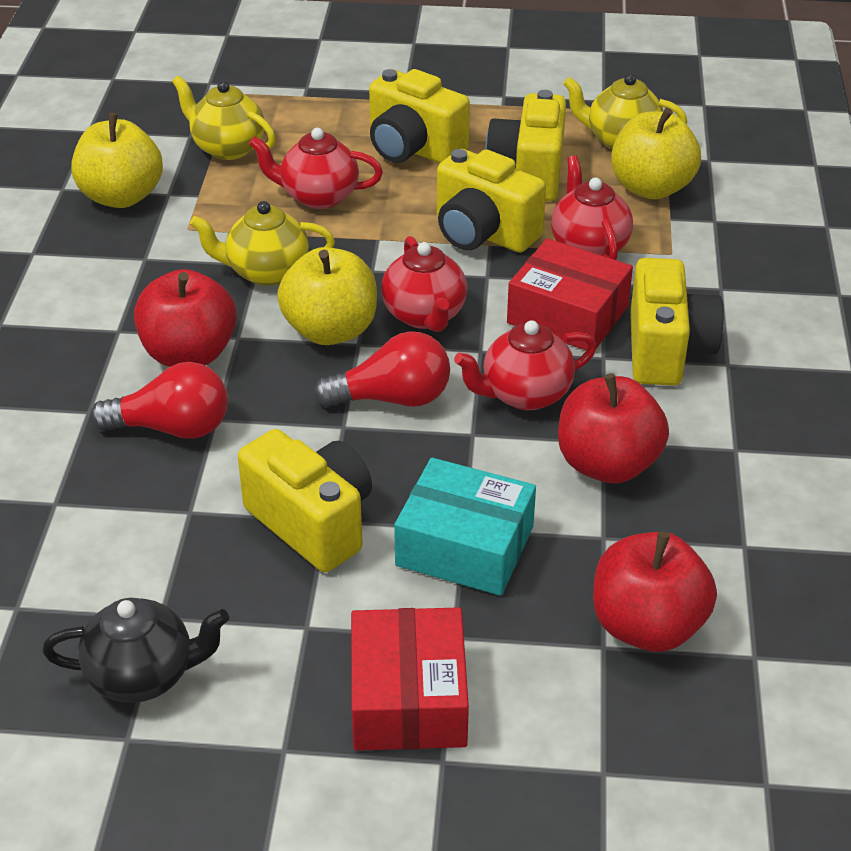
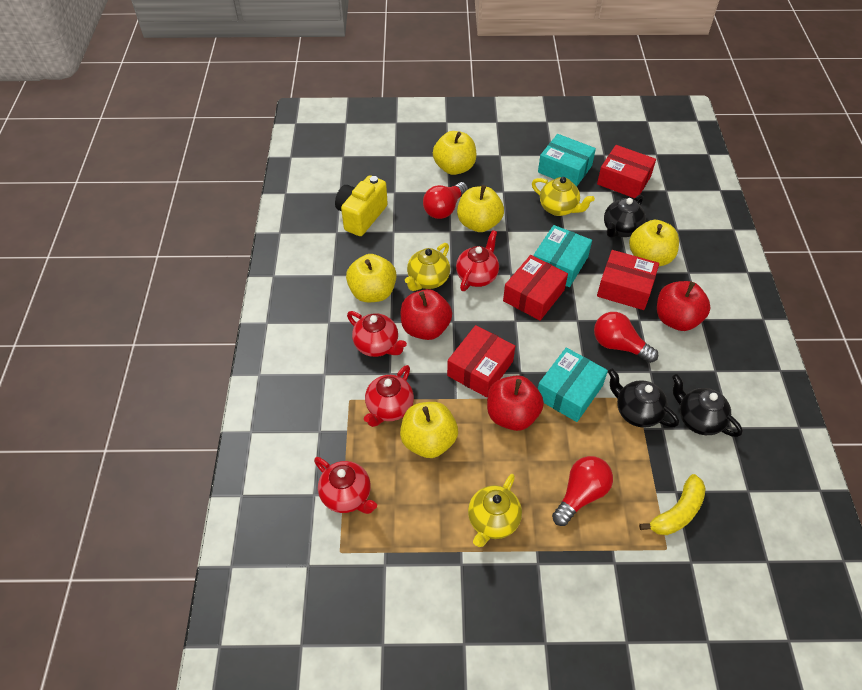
black teapot: 1 -> 3
red box: 2 -> 4
red light bulb: 2 -> 3
turquoise box: 1 -> 3
yellow apple: 3 -> 5
yellow banana: 0 -> 1
yellow camera: 5 -> 1

